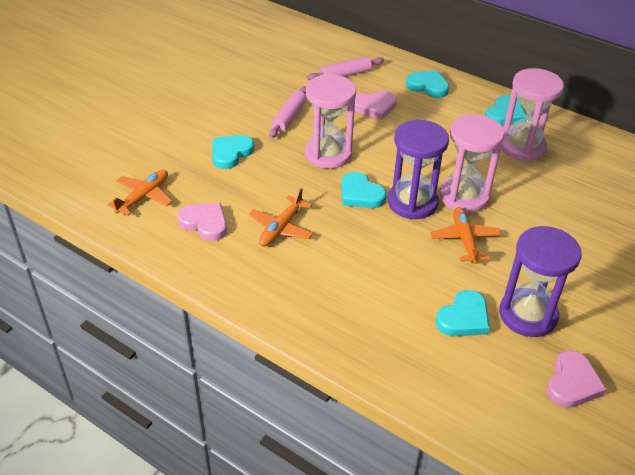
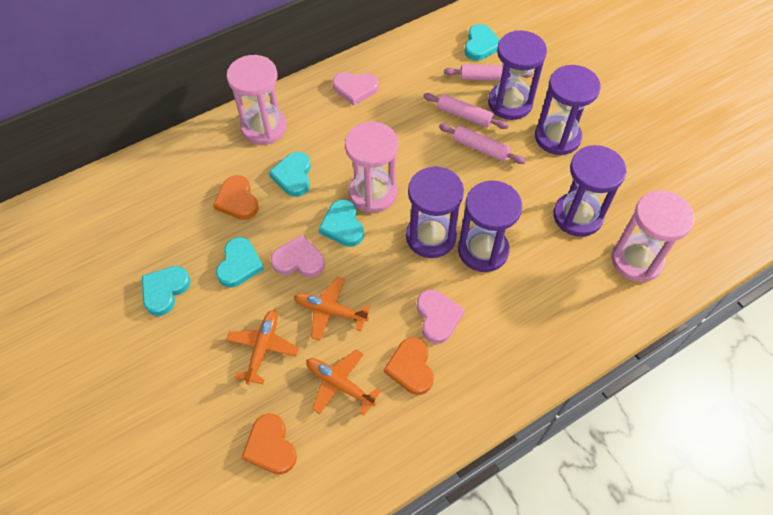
orange heart: 0 -> 3
pink rolling pin: 2 -> 3
purple hourglass: 2 -> 5

